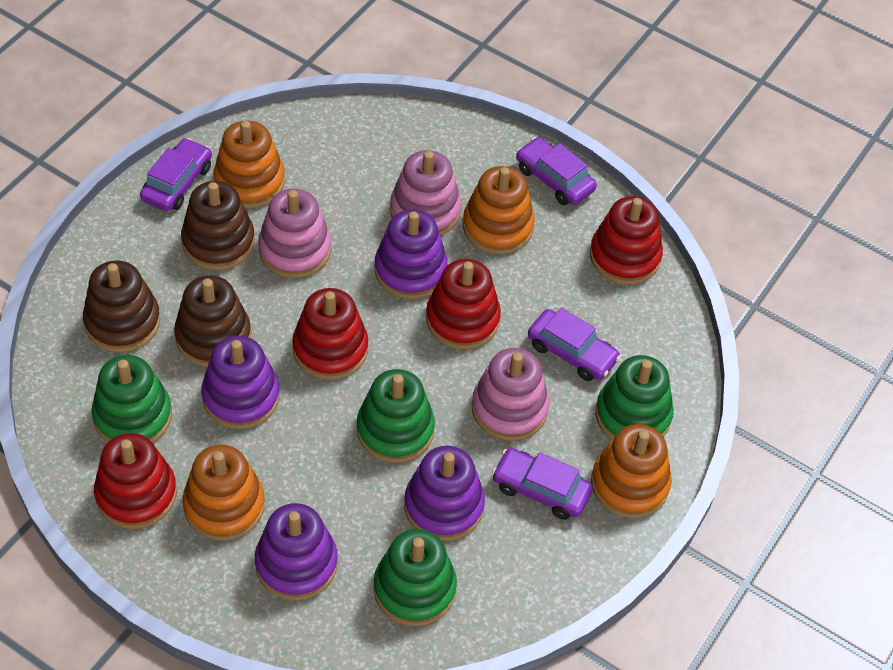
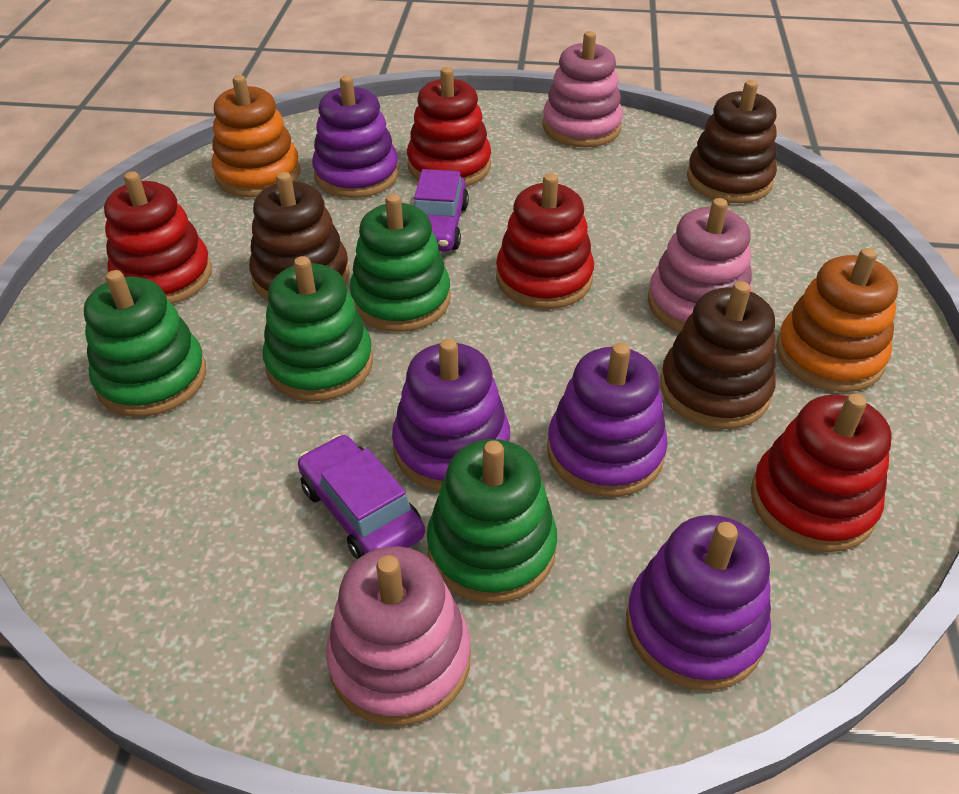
orange stacking toy: 4 -> 2
purple car: 4 -> 2

